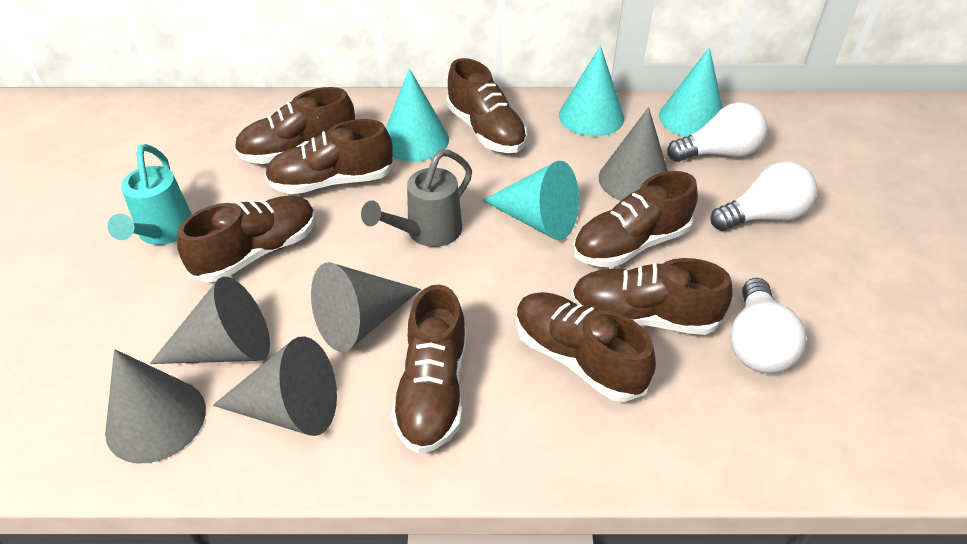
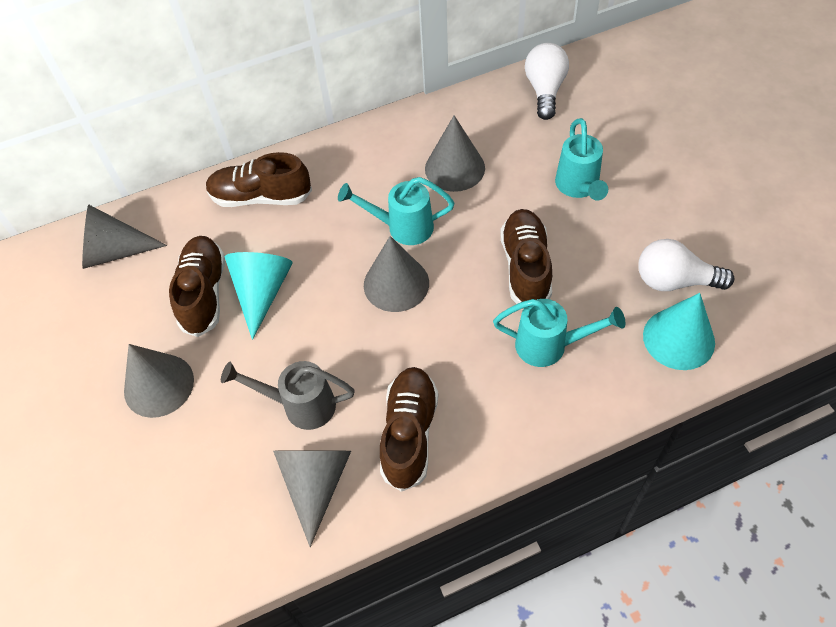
brown shoe: 8 -> 4
turquoise cone: 4 -> 2
turquoise watering can: 1 -> 3
white light bulb: 3 -> 2

